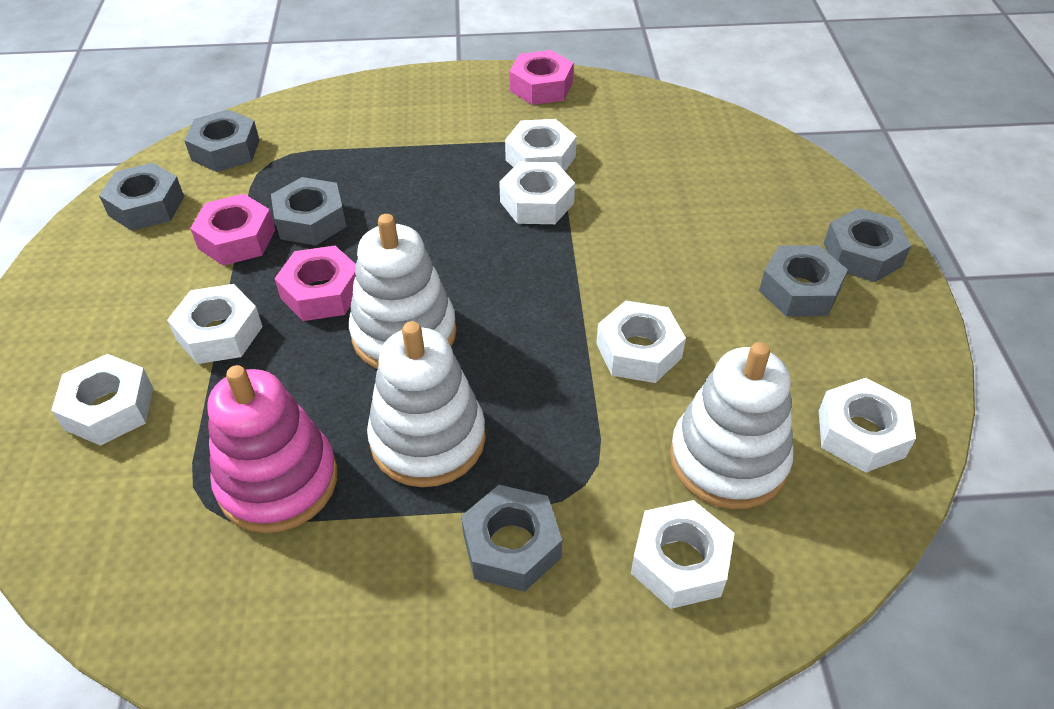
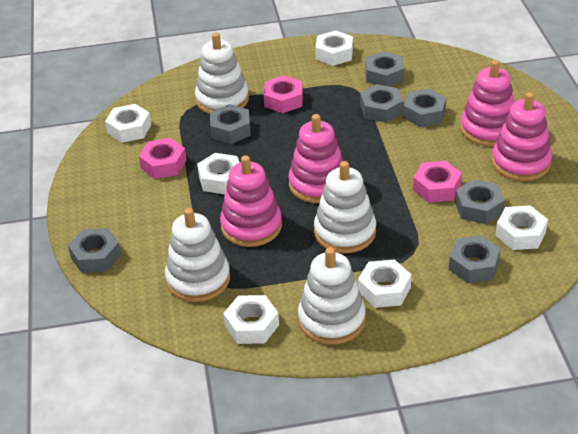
grey nut: 6 -> 7
pink stacking toy: 1 -> 4
white nut: 7 -> 6
white stacking toy: 3 -> 4

